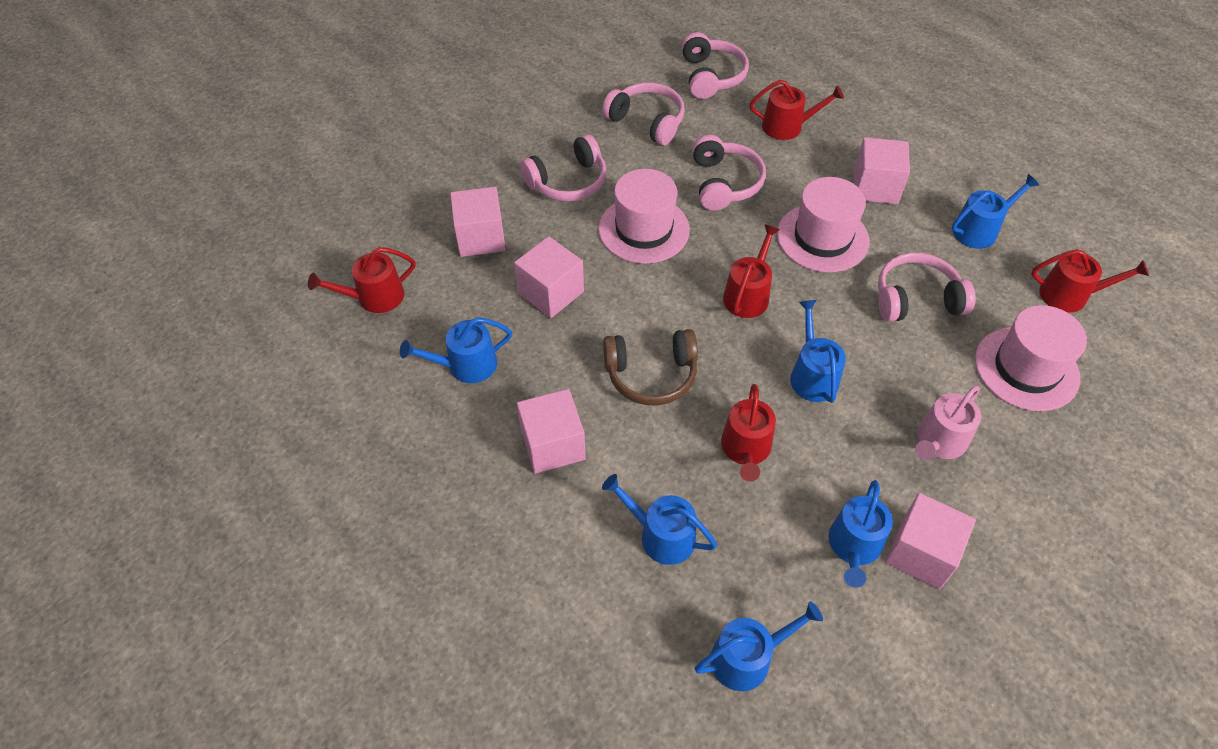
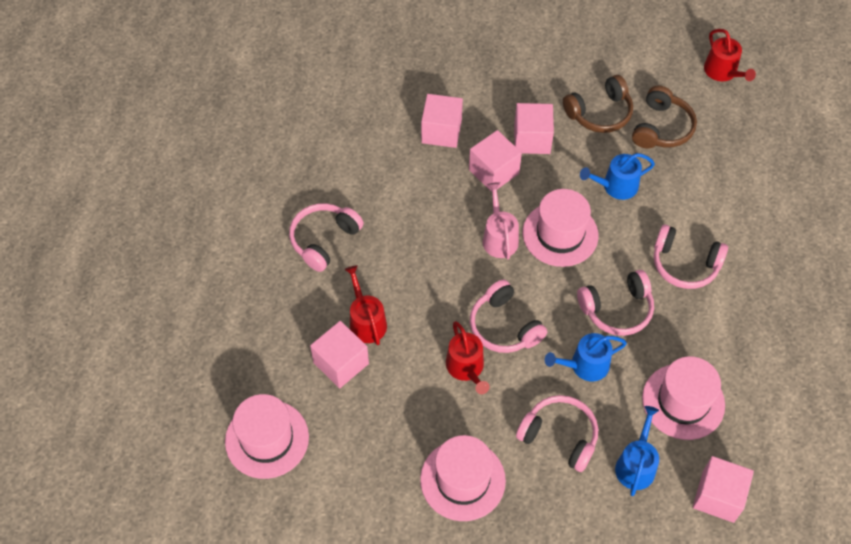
blue watering can: 6 -> 3
brown headphones: 1 -> 2
pink hat: 3 -> 4
red watering can: 5 -> 3

